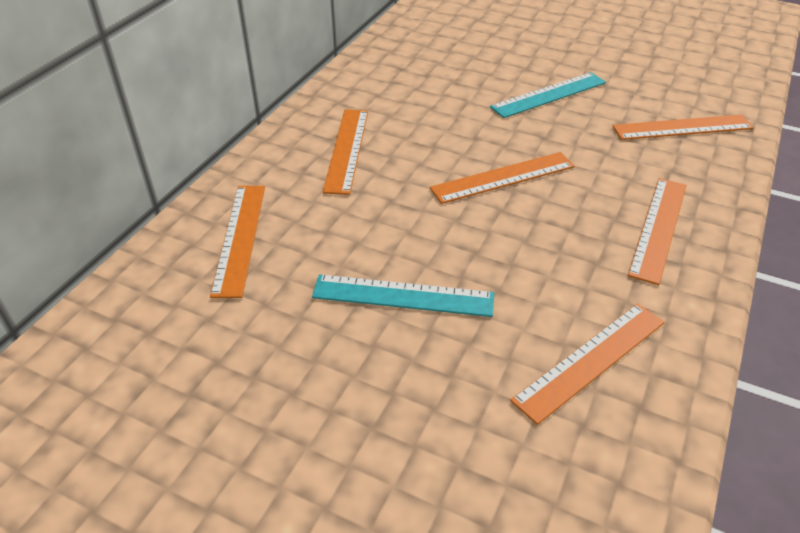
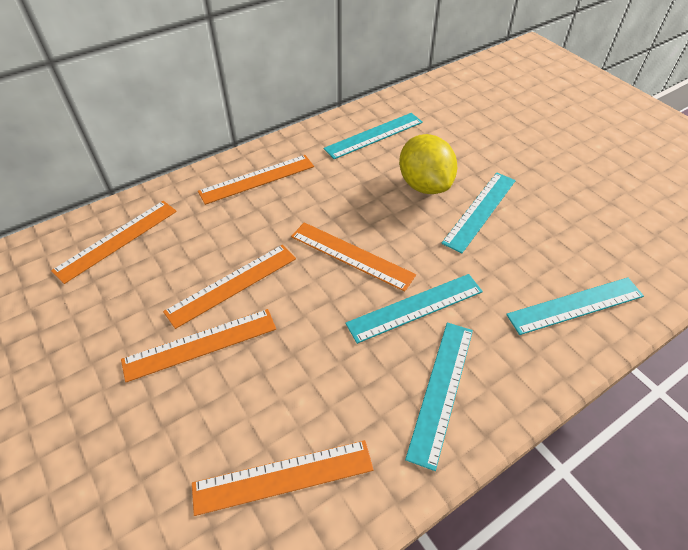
turquoise ruler: 2 -> 5
yellow lemon: 0 -> 1

